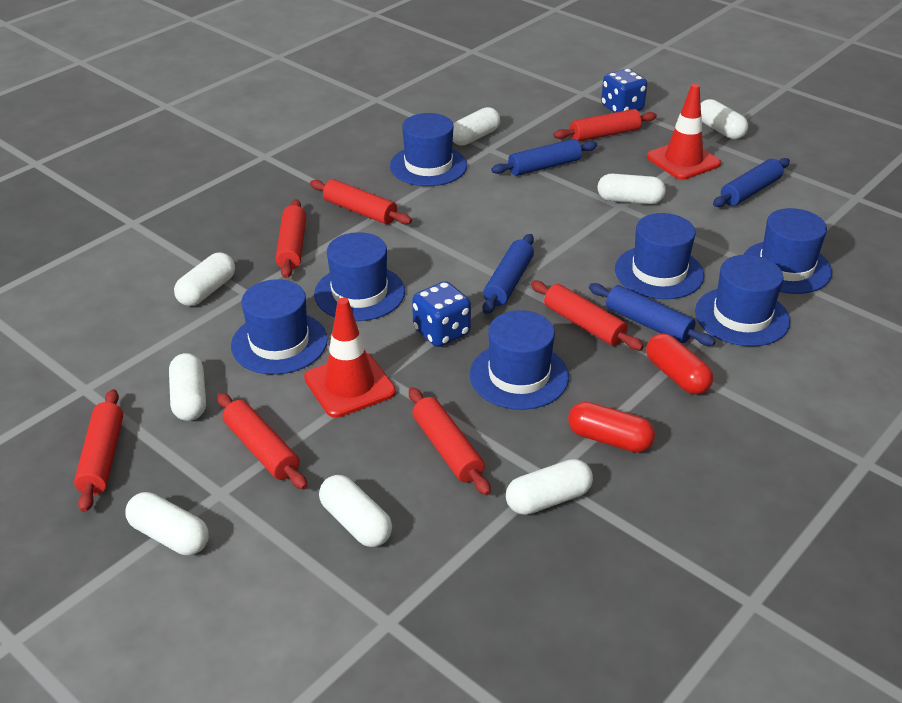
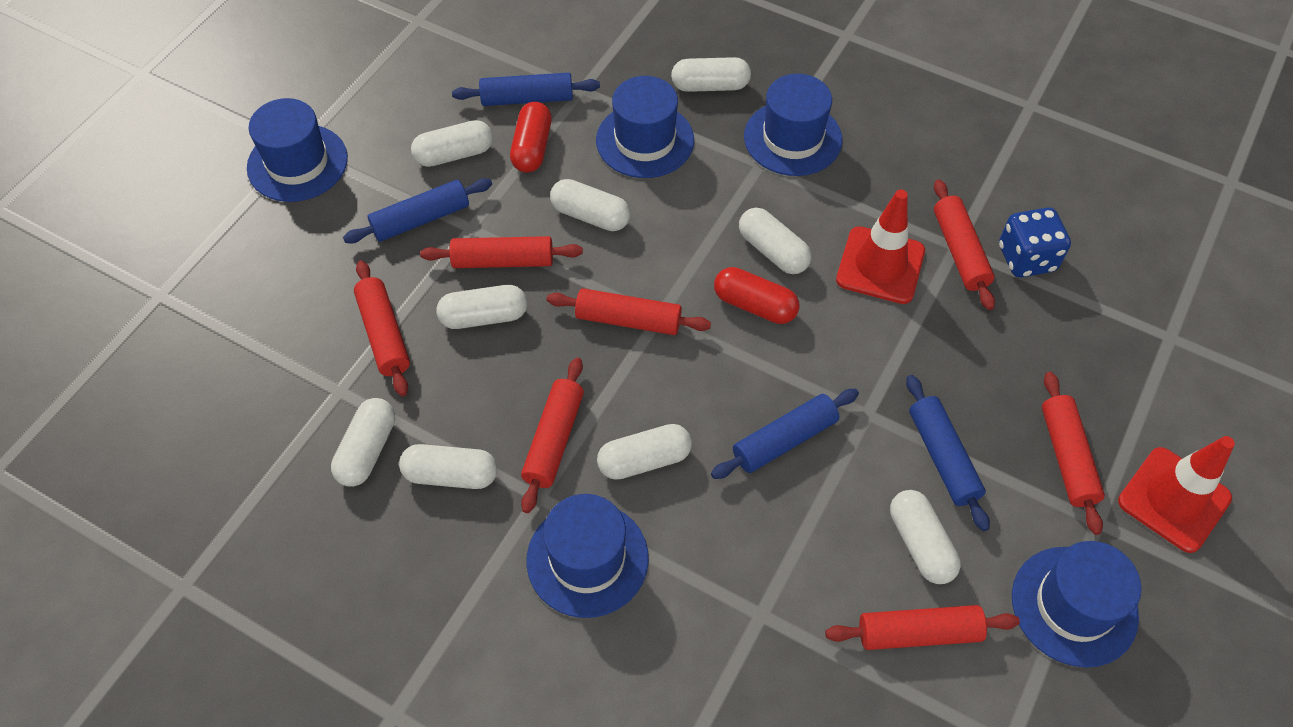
blue dice: 2 -> 1
blue hat: 7 -> 5
white capsule: 8 -> 9

